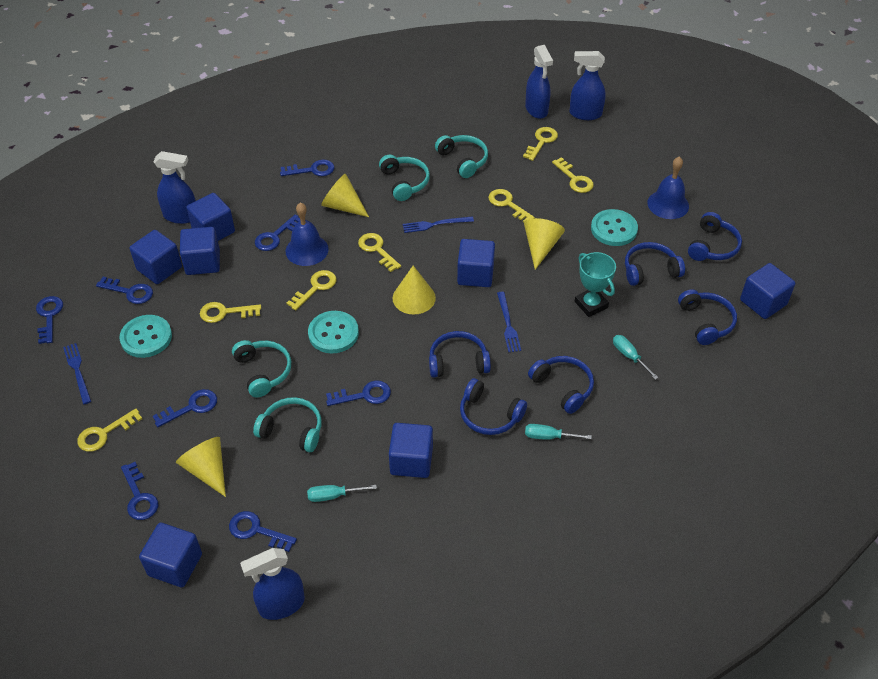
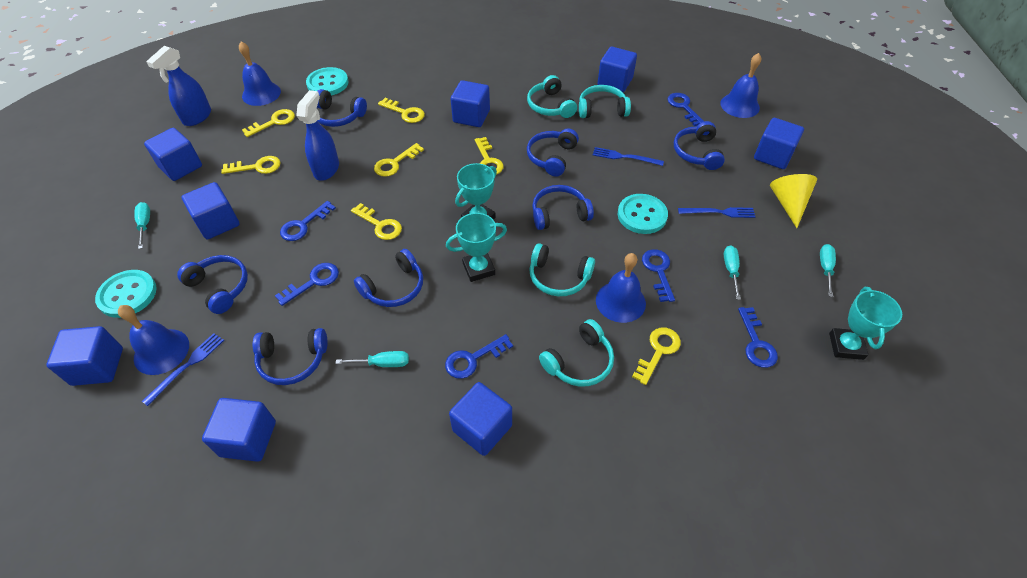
blue bell: 2 -> 4
blue cube: 7 -> 8
blue headphones: 6 -> 7
blue key: 8 -> 6
blue spray bottle: 4 -> 2
turquoise screwdriver: 3 -> 4
turquoise trophy: 1 -> 3
yellow cone: 4 -> 1

